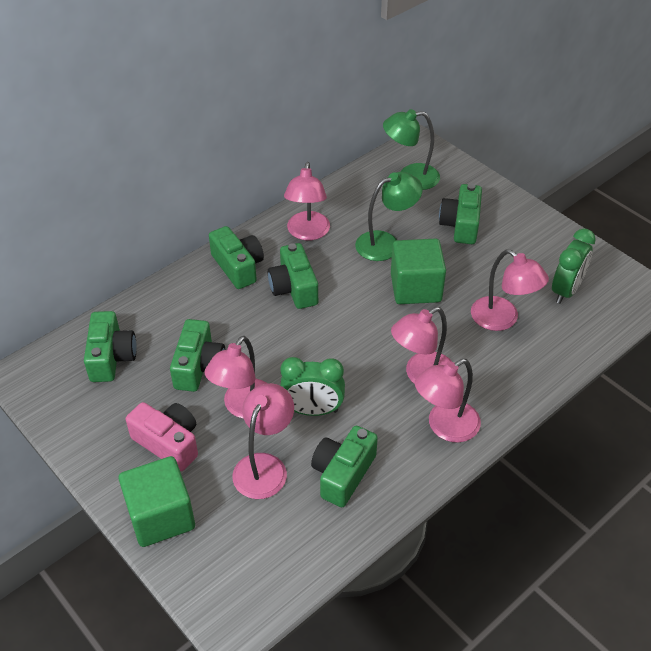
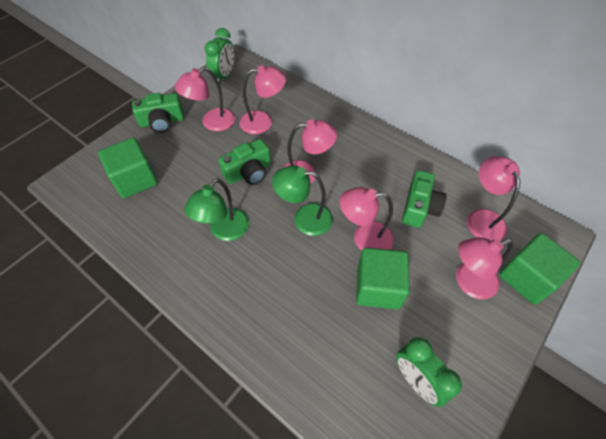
green camera: 6 -> 3
green cube: 2 -> 3
pink camera: 1 -> 0

